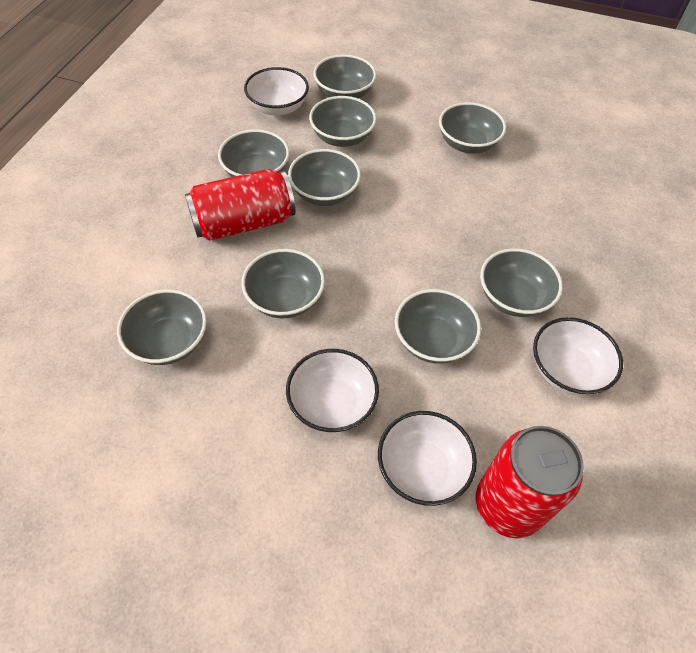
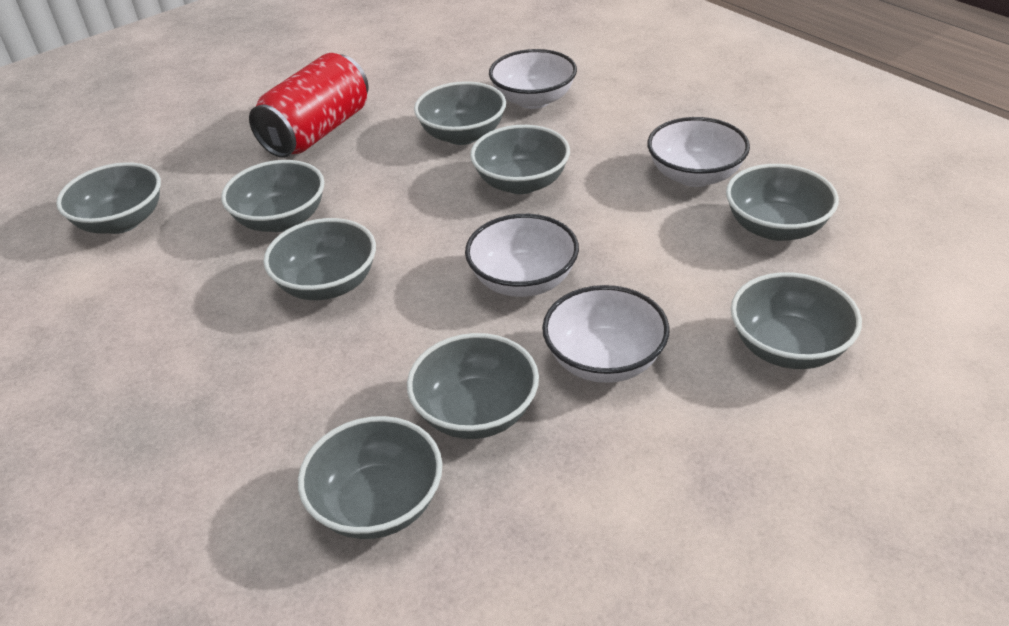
red can: 2 -> 1

